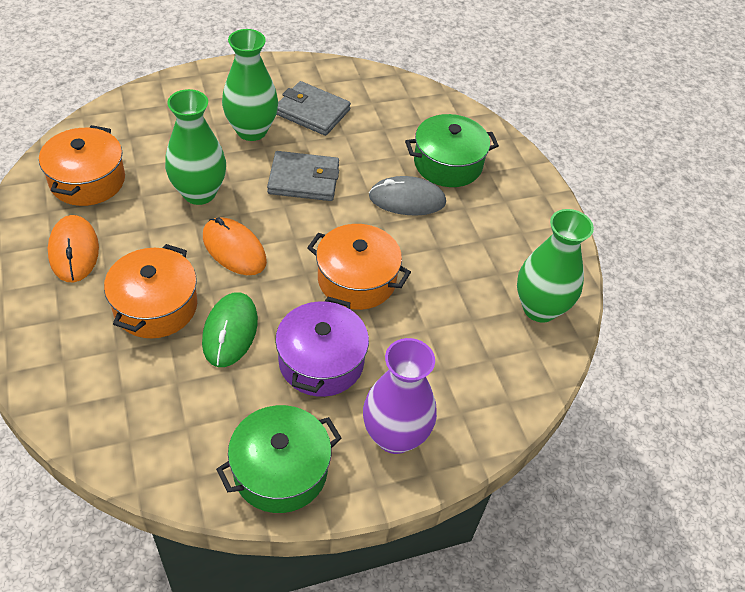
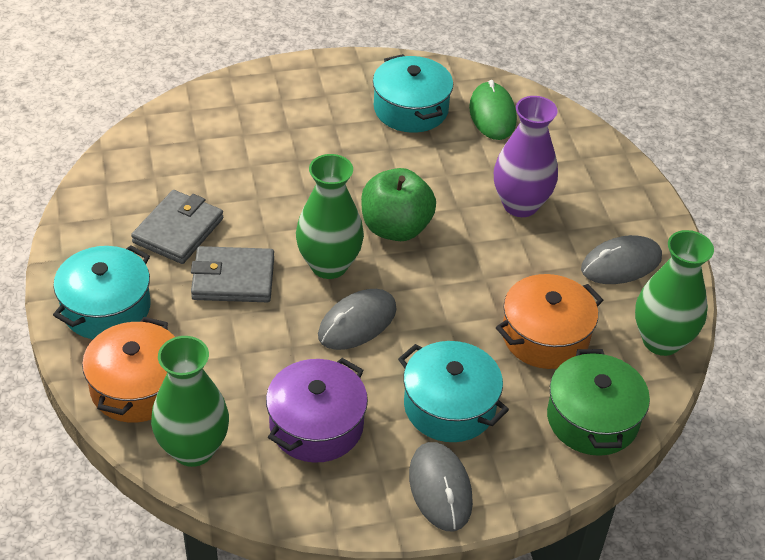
green apple: 0 -> 1
green pot: 2 -> 1
grey mouse: 1 -> 3
orange mouse: 2 -> 0
orange pot: 3 -> 2
turquoise pot: 0 -> 3

